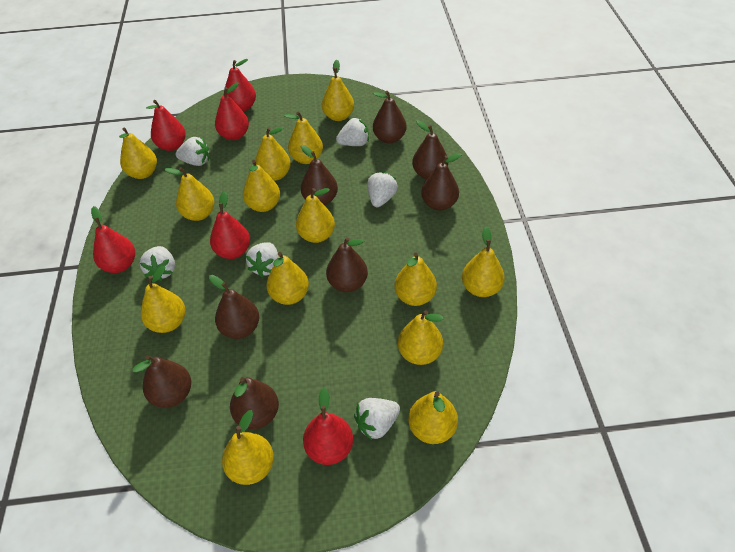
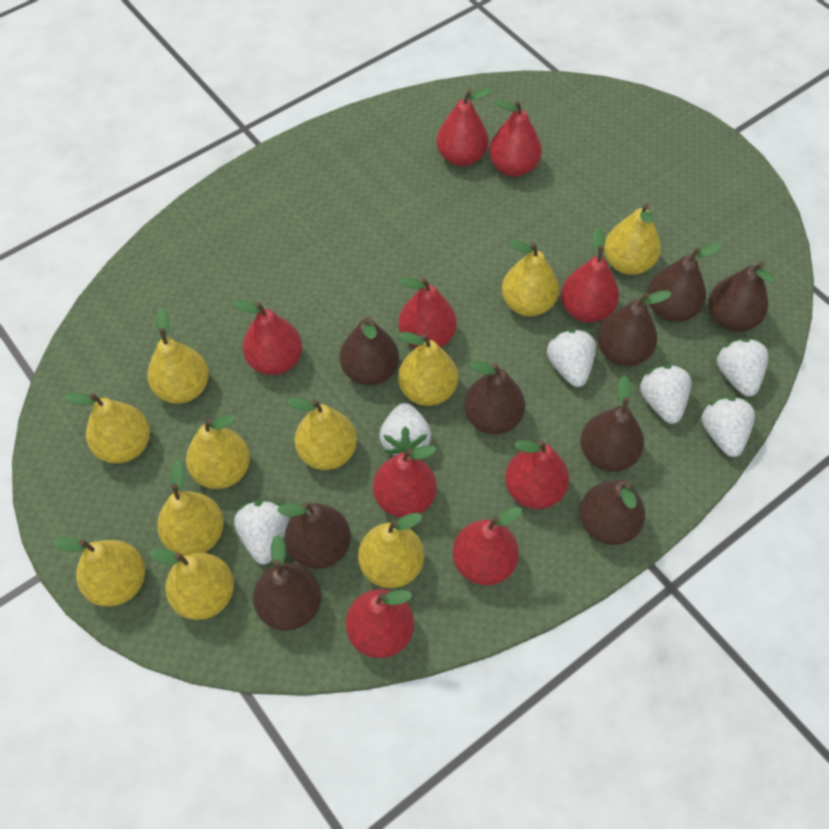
brown pear: 8 -> 9
red pear: 6 -> 9
yellow pear: 14 -> 11

